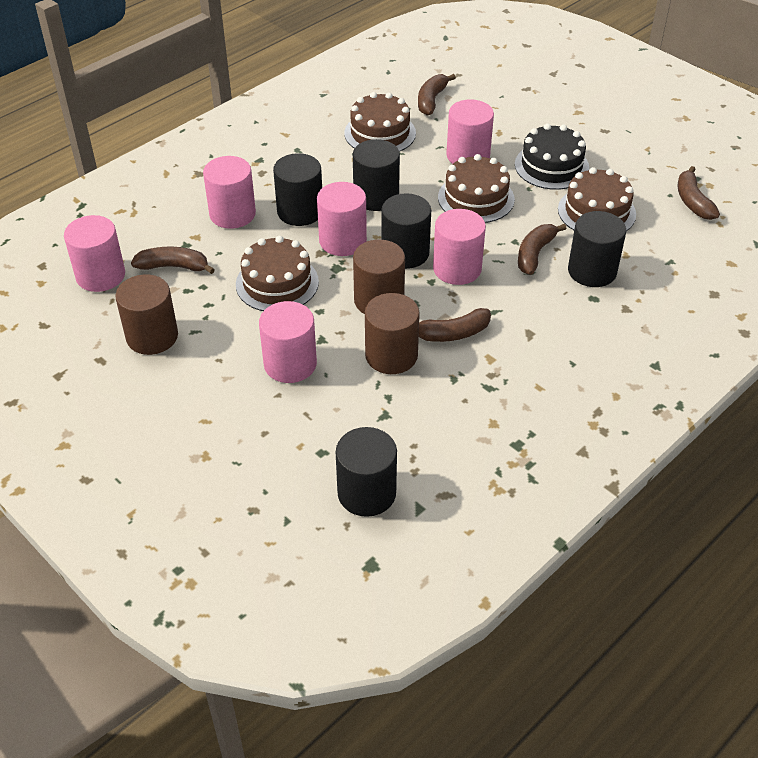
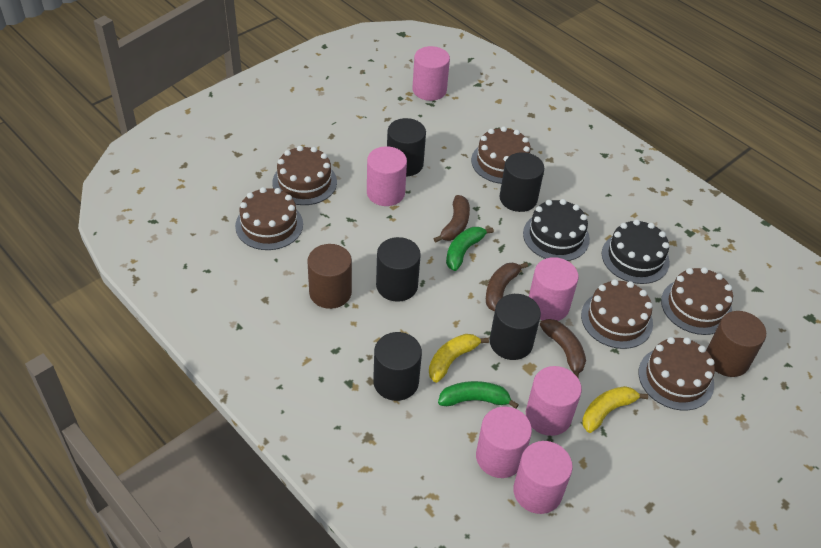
black cake: 1 -> 2
brown banana: 5 -> 3
brown cake: 4 -> 6
brown cylinder: 3 -> 2
green banana: 0 -> 2
yellow banana: 0 -> 2

